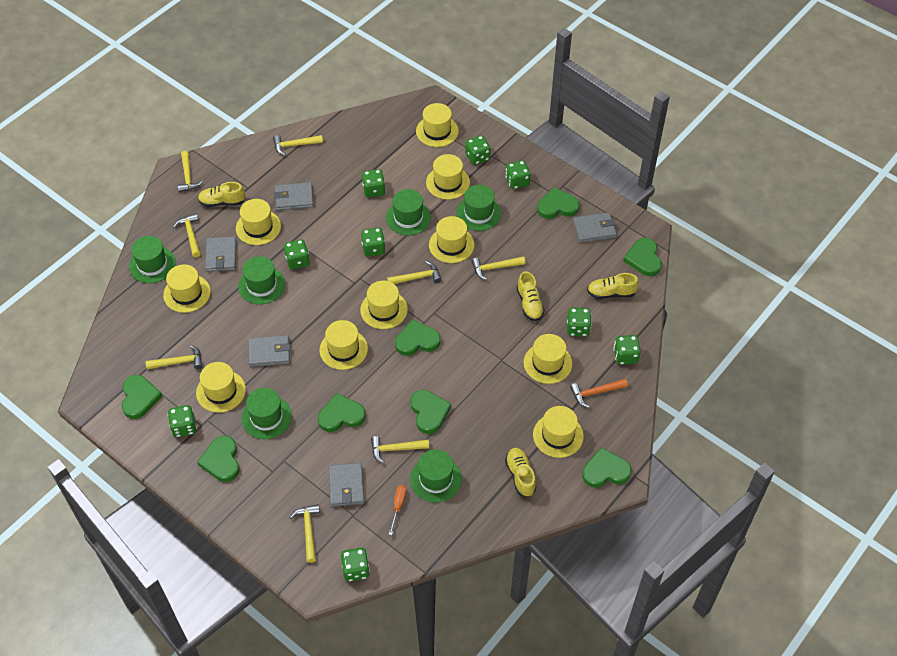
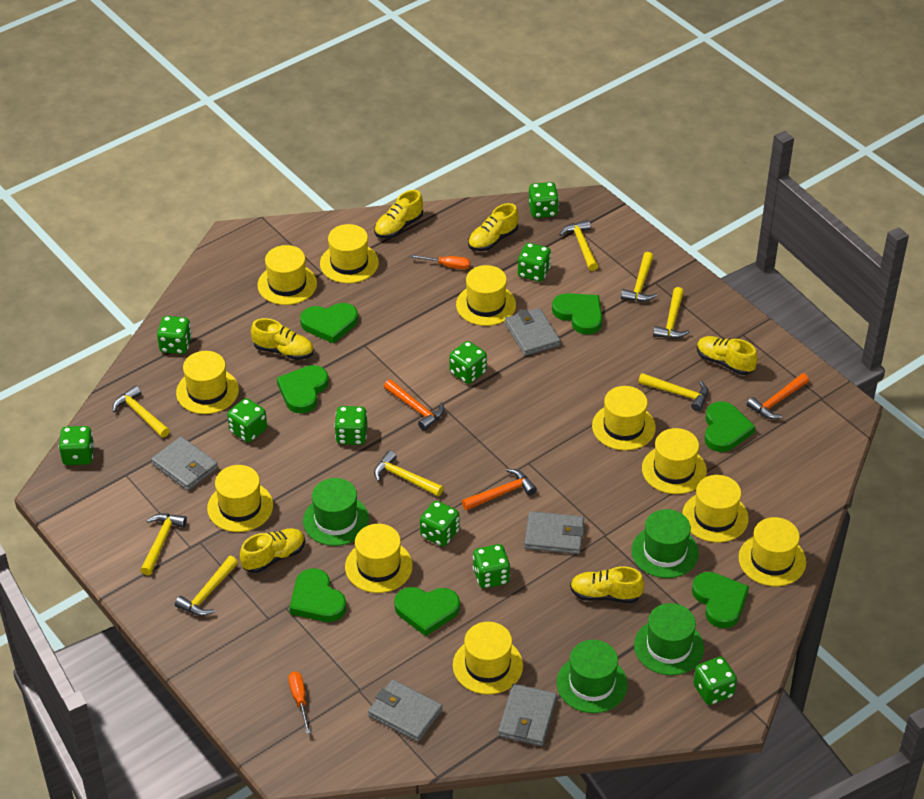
green dice: 9 -> 10
green hat: 6 -> 4
green heart: 8 -> 7
orange hammer: 1 -> 3
orange screwdriver: 1 -> 2
yellow hat: 10 -> 11
yellow shoe: 4 -> 6

